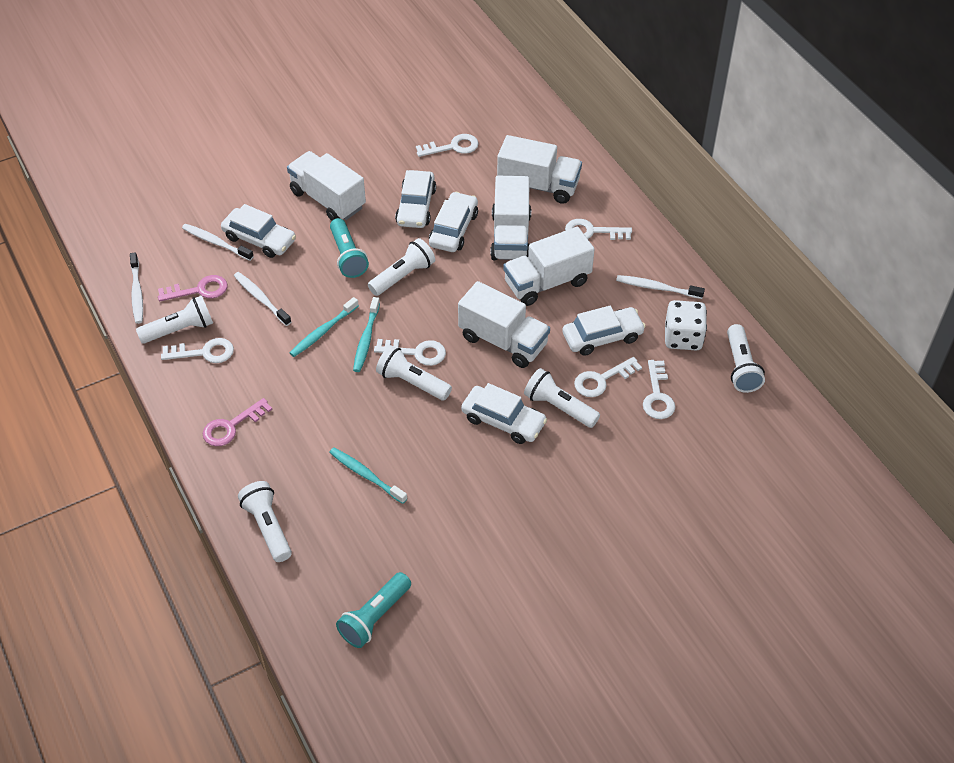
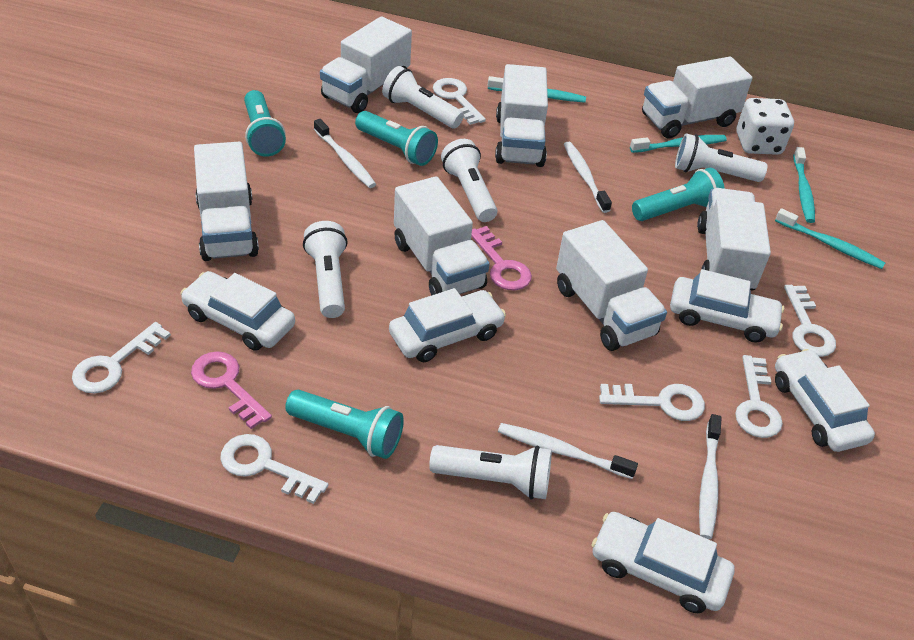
turquoise flashlight: 2 -> 4
turquoise toothbrush: 3 -> 4
white flashlight: 6 -> 5
white truck: 5 -> 7

